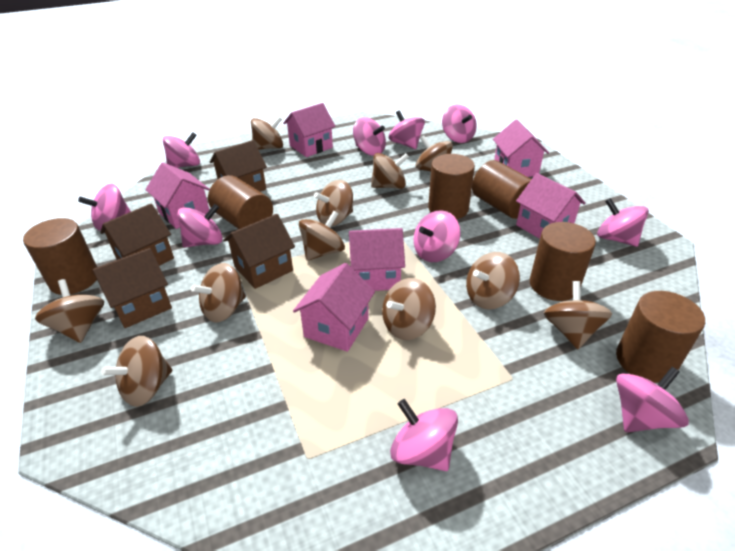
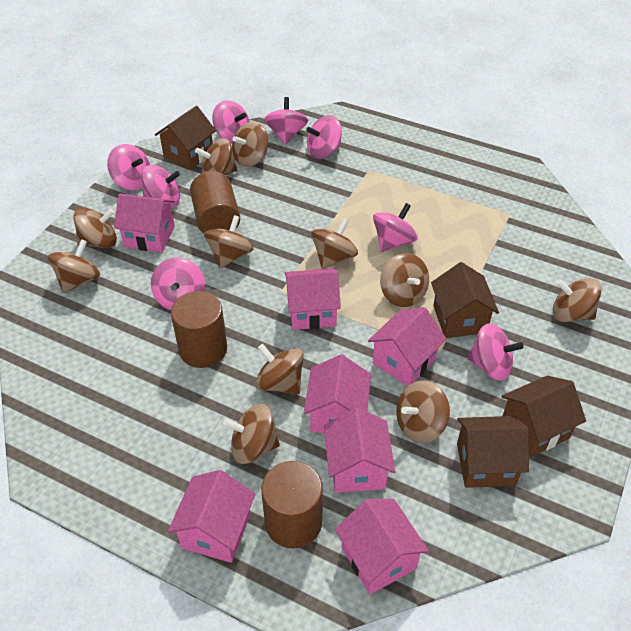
brown cylinder: 6 -> 3
pink house: 6 -> 7
pink spinning top: 10 -> 8

